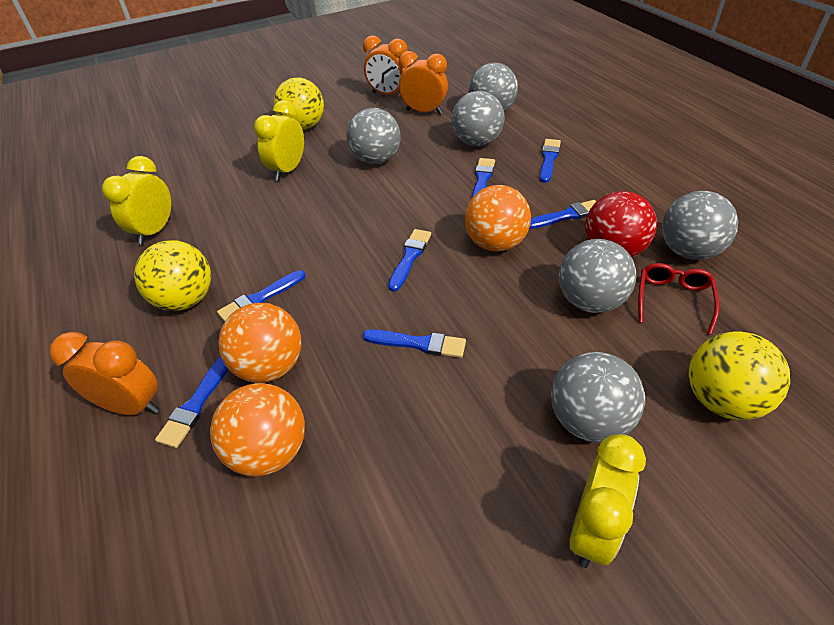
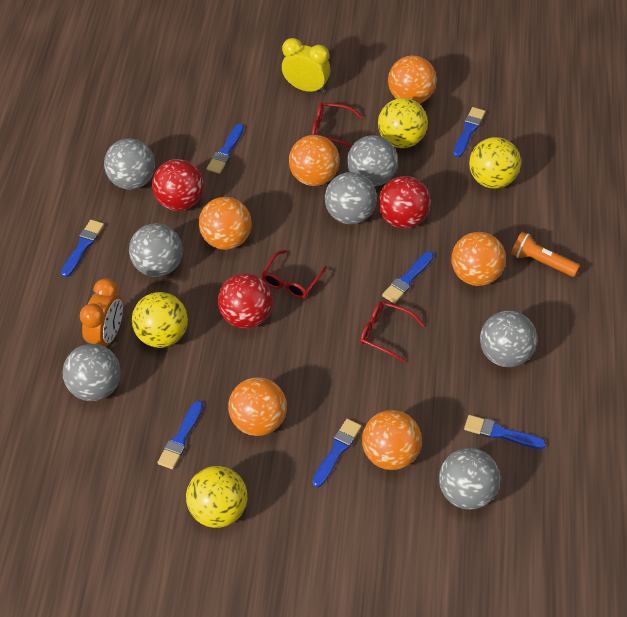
grey ball: 6 -> 7
orange ball: 3 -> 6
orange clock: 3 -> 1
orange flashlight: 0 -> 1
red ball: 1 -> 3
red glasses: 1 -> 3
yellow ball: 3 -> 4
yellow clock: 3 -> 1

